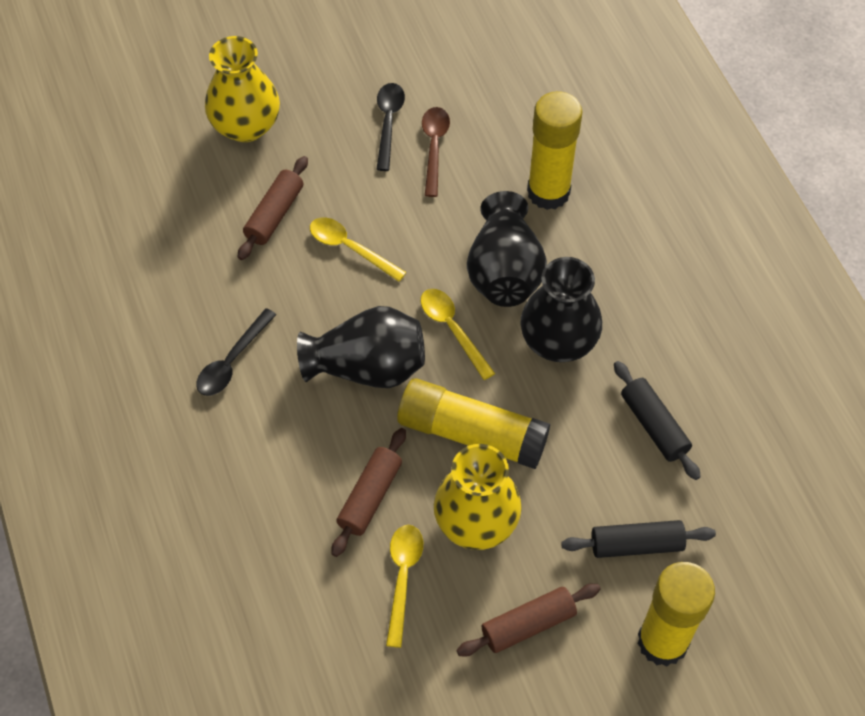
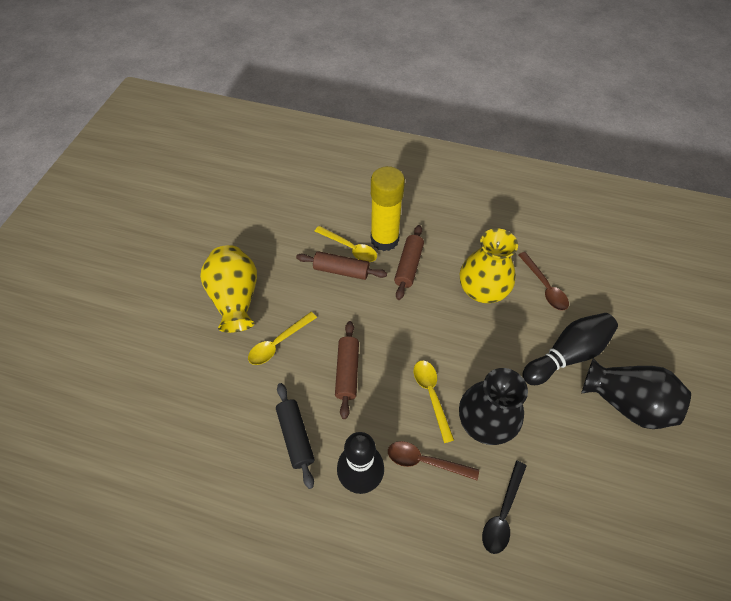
black bowling pin: 0 -> 2
black rolling pin: 2 -> 1
black spoon: 2 -> 1
black vase: 3 -> 2
brown spoon: 1 -> 2
yellow glue stick: 3 -> 1

